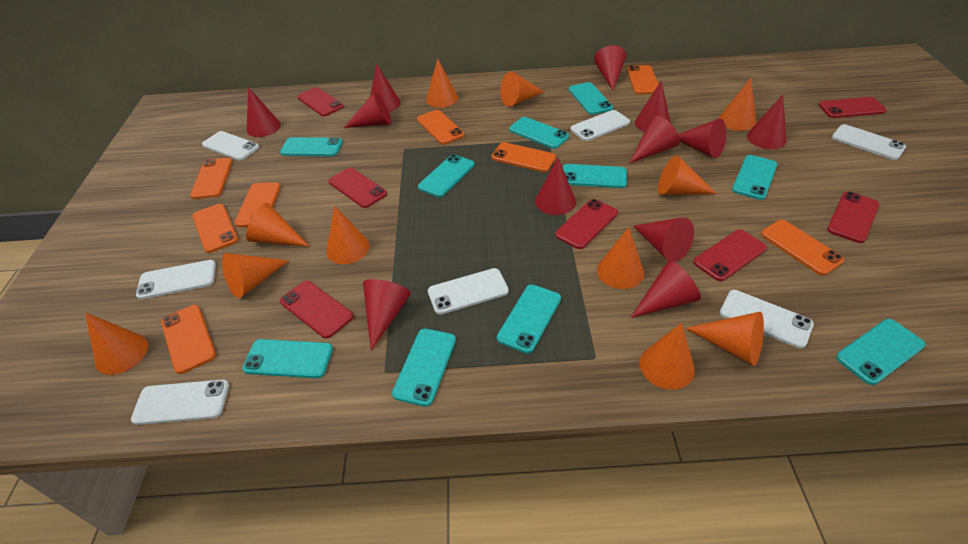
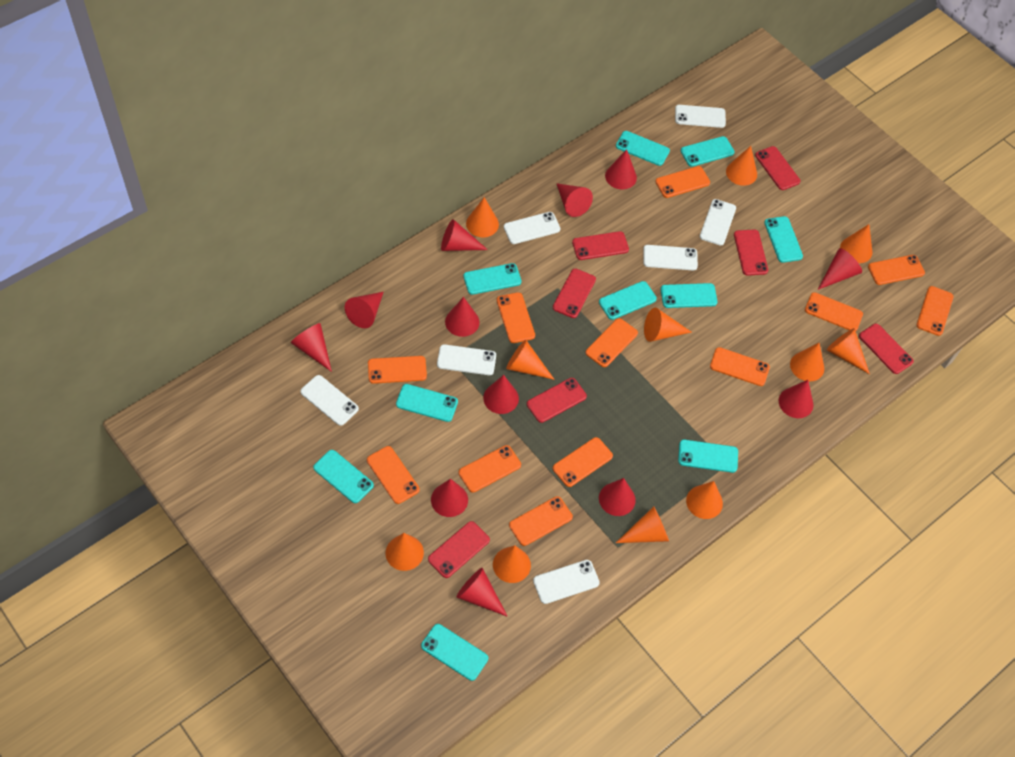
orange phone: 8 -> 12

